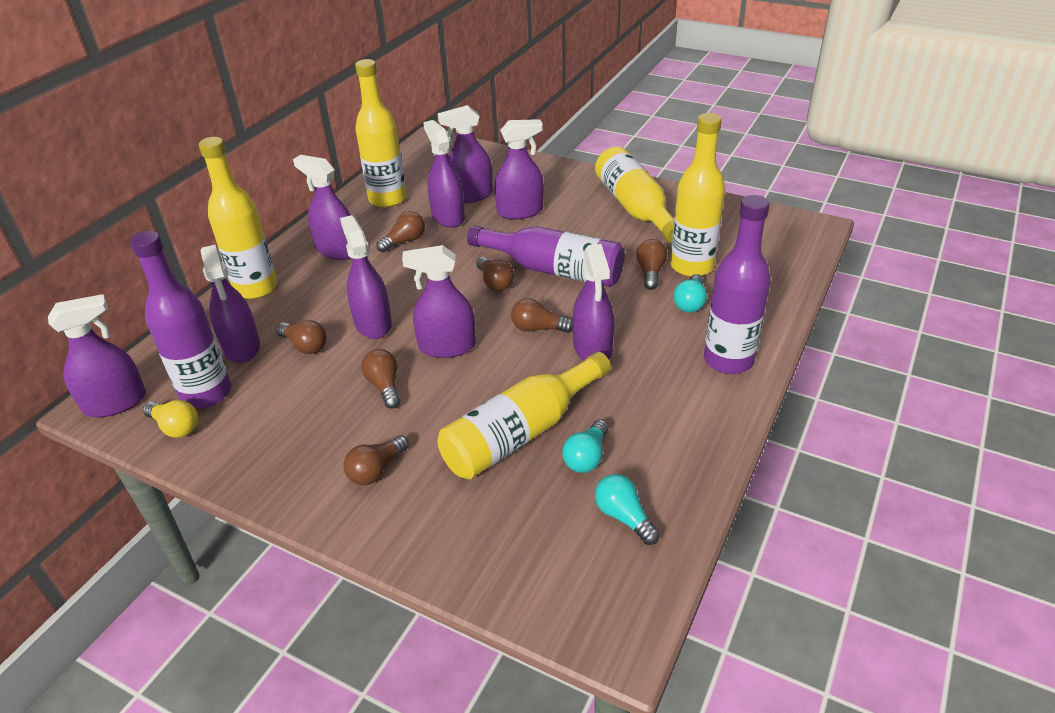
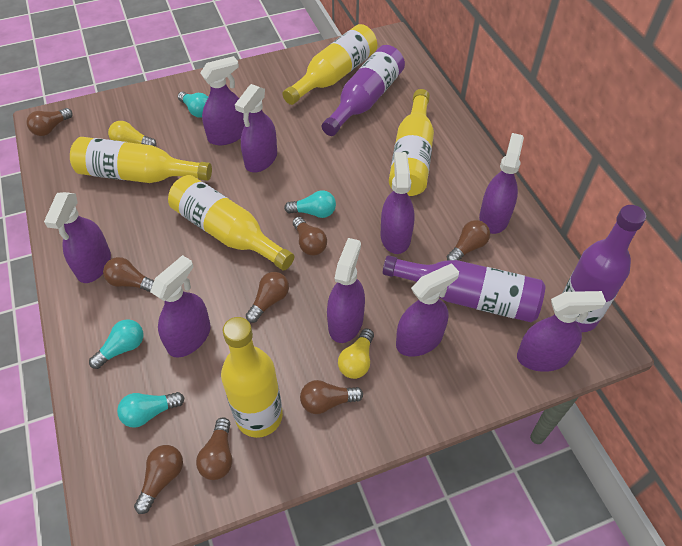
brown light bulb: 7 -> 8
turquoise light bulb: 3 -> 4
yellow light bulb: 1 -> 2

